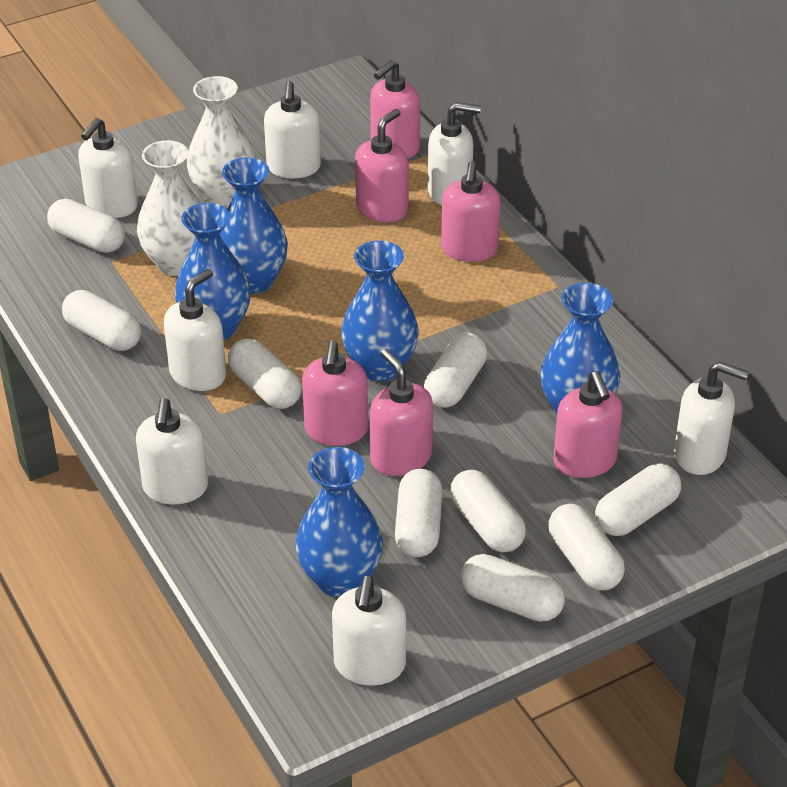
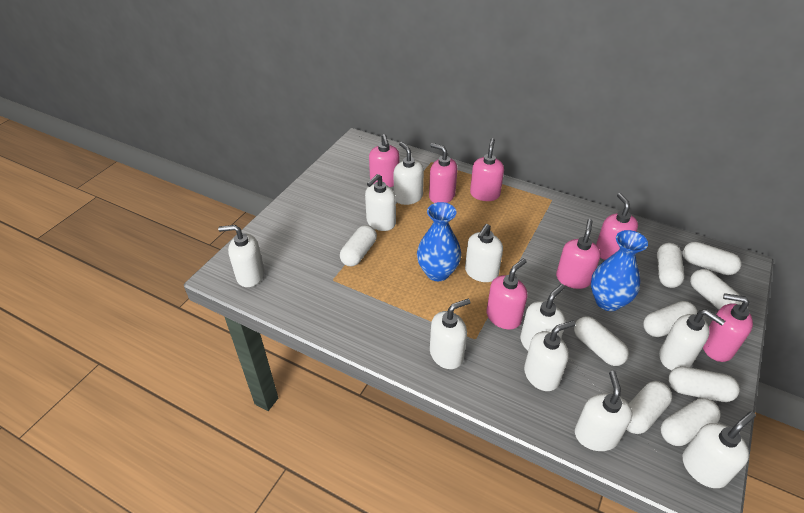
blue vase: 5 -> 2
pink soap dispenser: 6 -> 7
white soap dispenser: 7 -> 10
white vase: 2 -> 0

